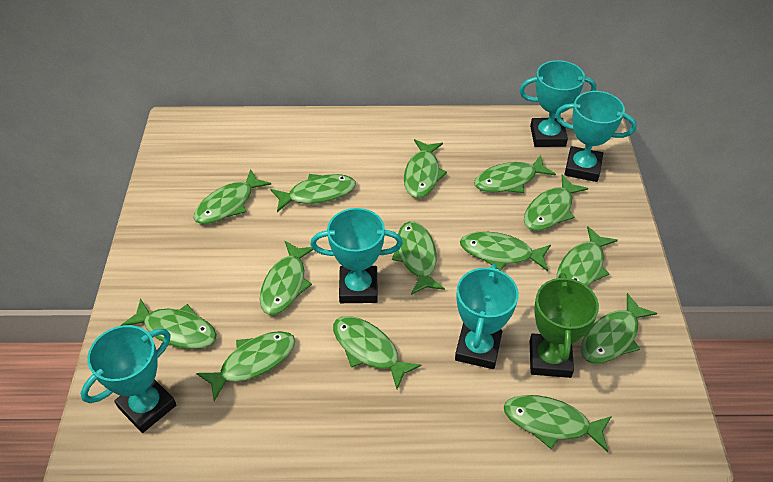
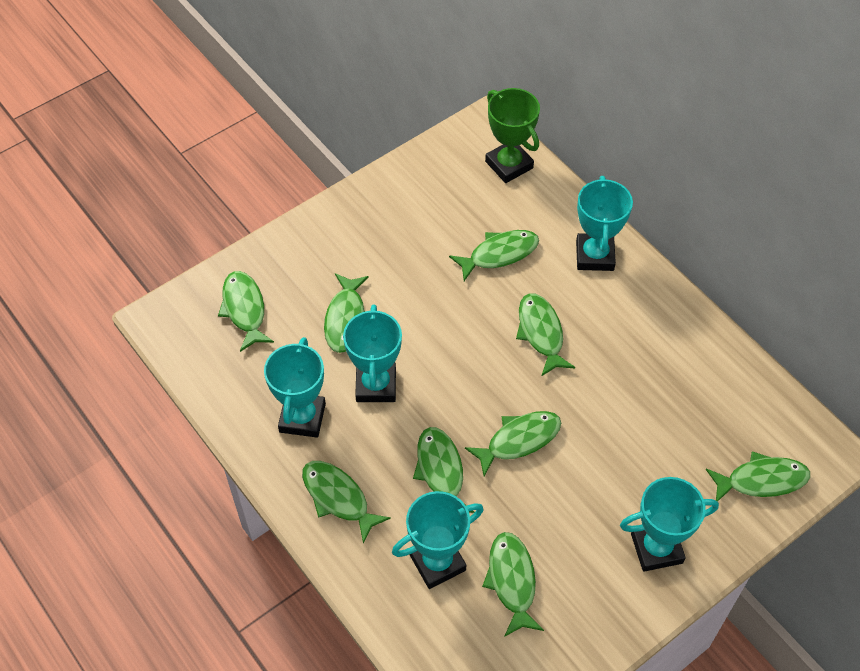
green fish: 14 -> 9

